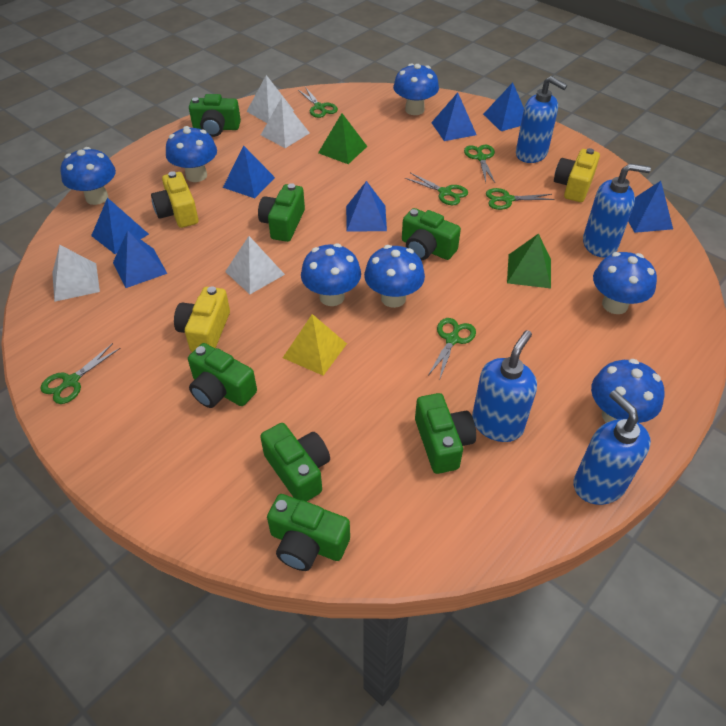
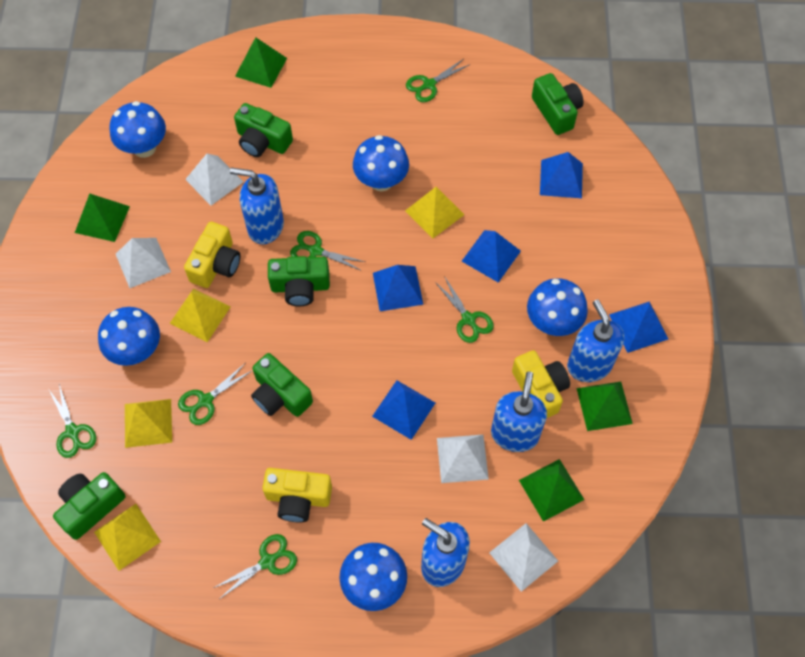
blue mushroom: 7 -> 5
blue pyramid: 7 -> 5
green camera: 7 -> 5
green pyramid: 2 -> 4
yellow pyramid: 1 -> 4

